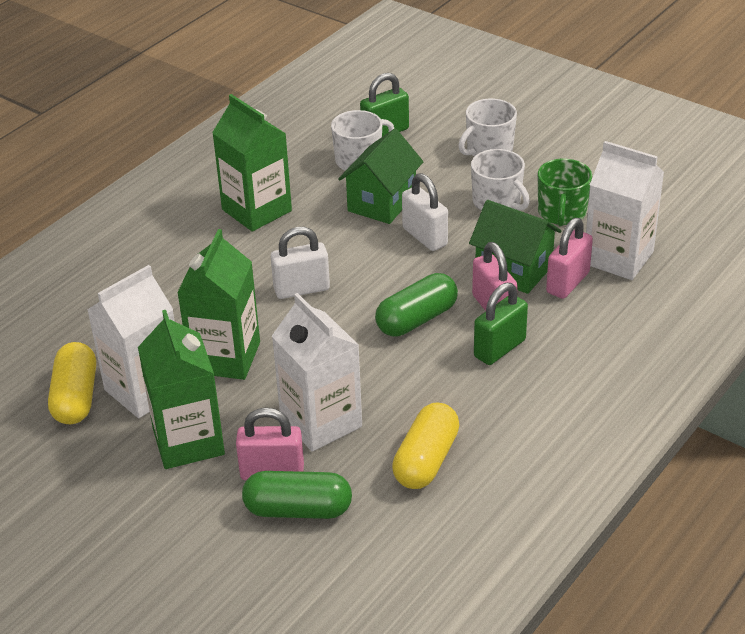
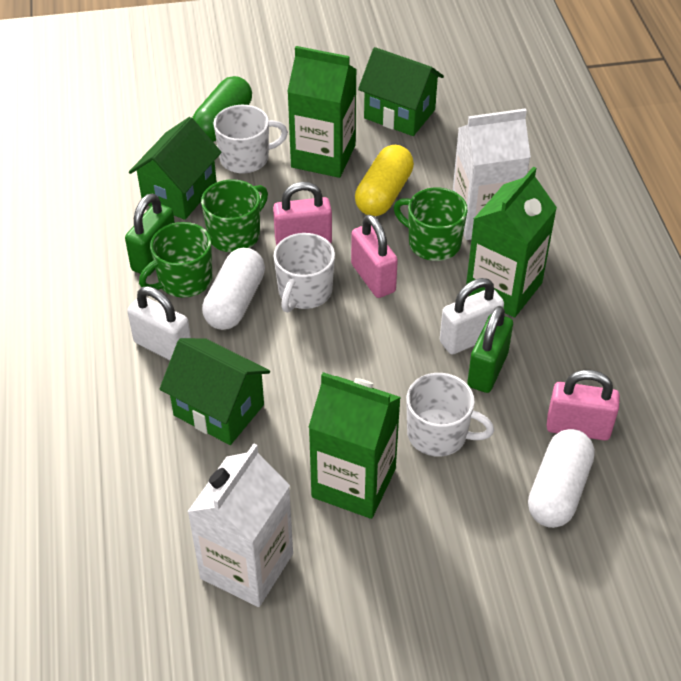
green capsule: 2 -> 1
green house: 2 -> 3
green mug: 1 -> 3
white capsule: 0 -> 2
white carton: 3 -> 2
yellow capsule: 2 -> 1

